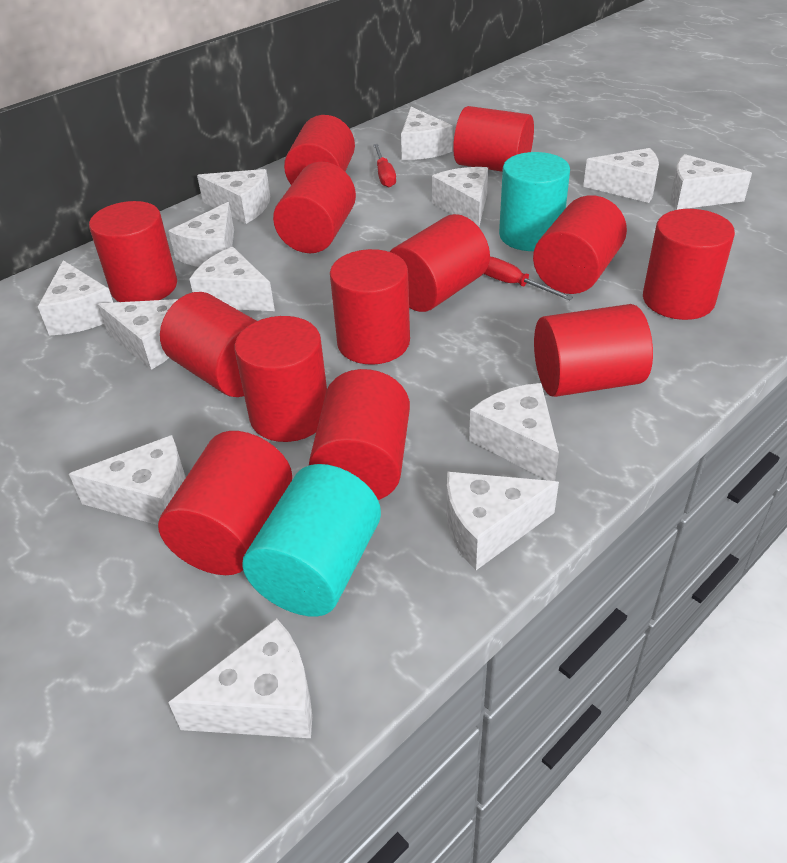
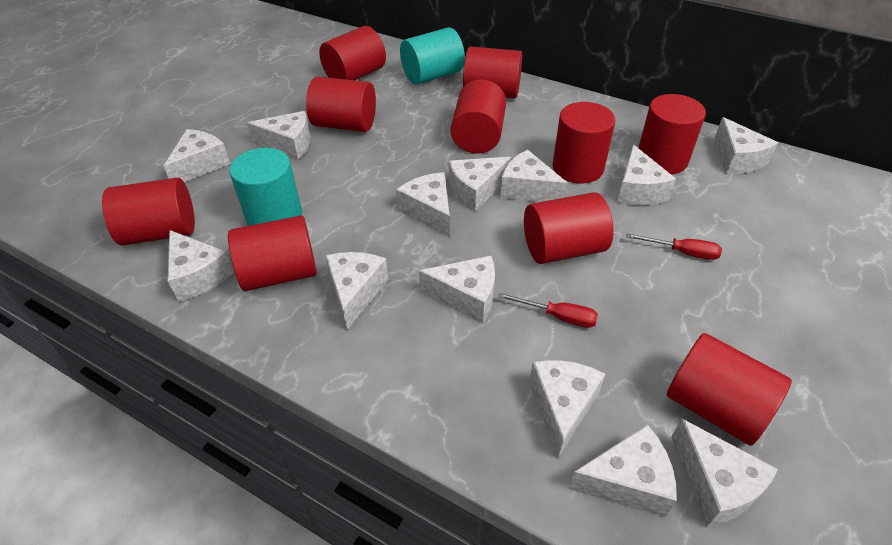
red cylinder: 13 -> 10

